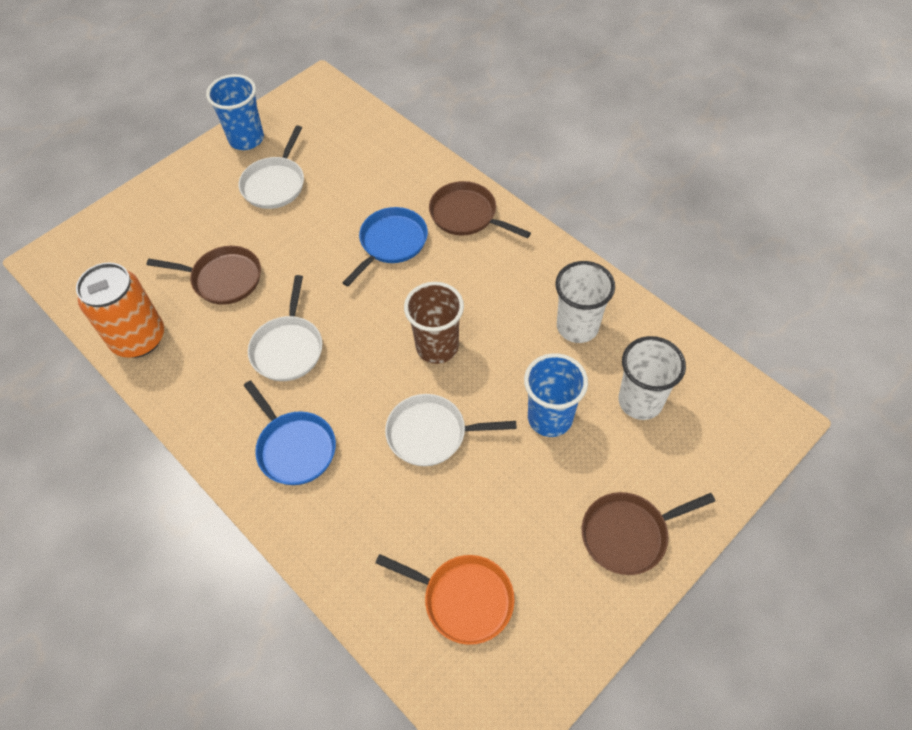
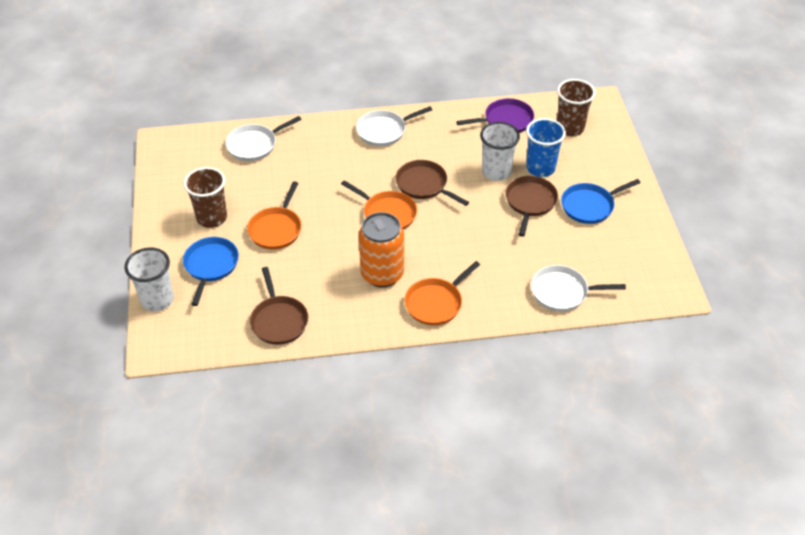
blue cup: 2 -> 1
brown cup: 1 -> 2
orange pan: 1 -> 3
purple pan: 0 -> 1

